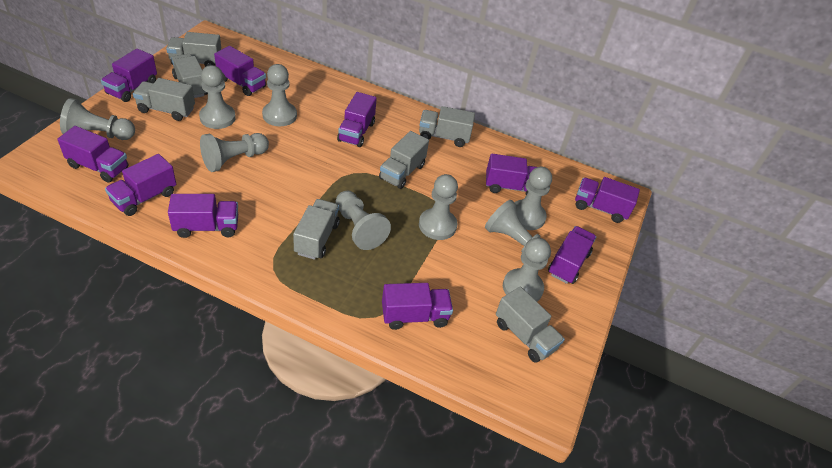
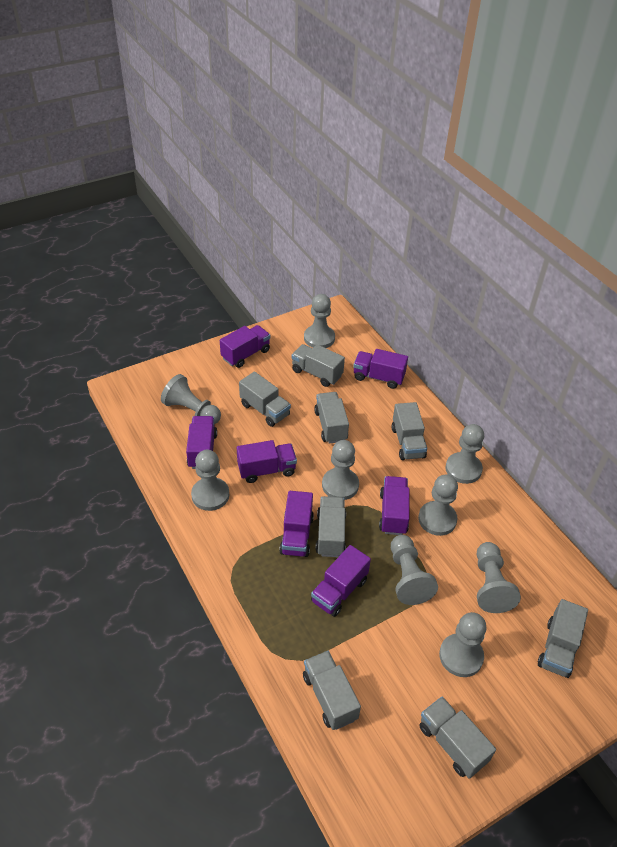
grey truck: 7 -> 8
purple truck: 10 -> 7

